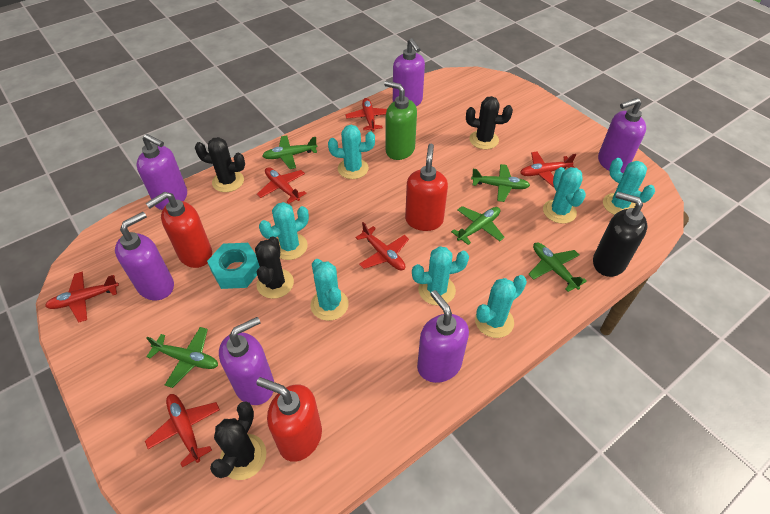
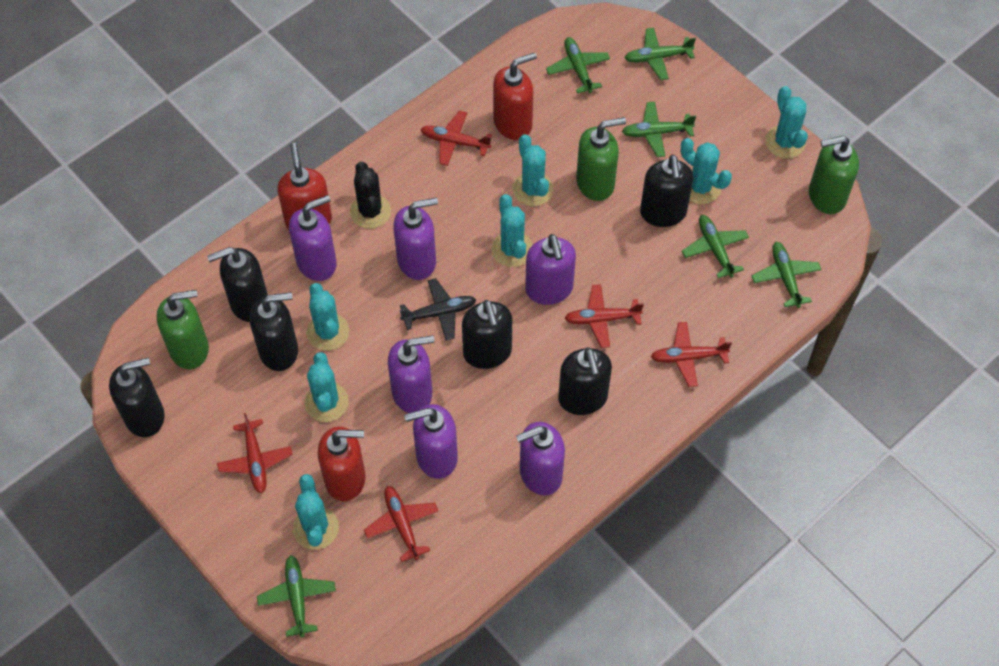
black cactus: 4 -> 1
black plane: 0 -> 1
black soap dispenser: 1 -> 6
green plane: 5 -> 6
green soap dispenser: 1 -> 3
red plane: 6 -> 5
turquoise nut: 1 -> 0

